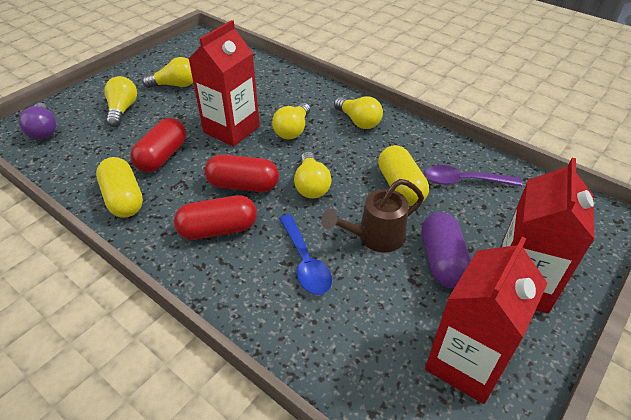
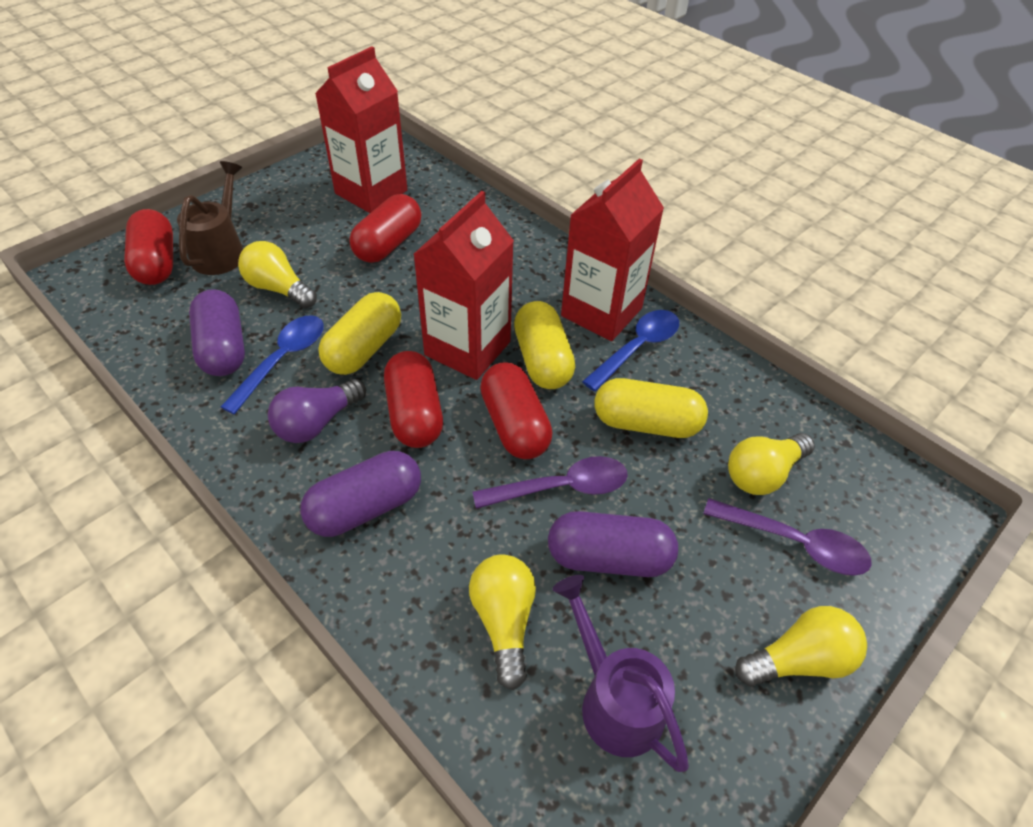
blue spoon: 1 -> 2
purple capsule: 1 -> 3
purple spoon: 1 -> 2
purple watering can: 0 -> 1
red capsule: 3 -> 4
yellow capsule: 2 -> 3
yellow light bulb: 5 -> 4

